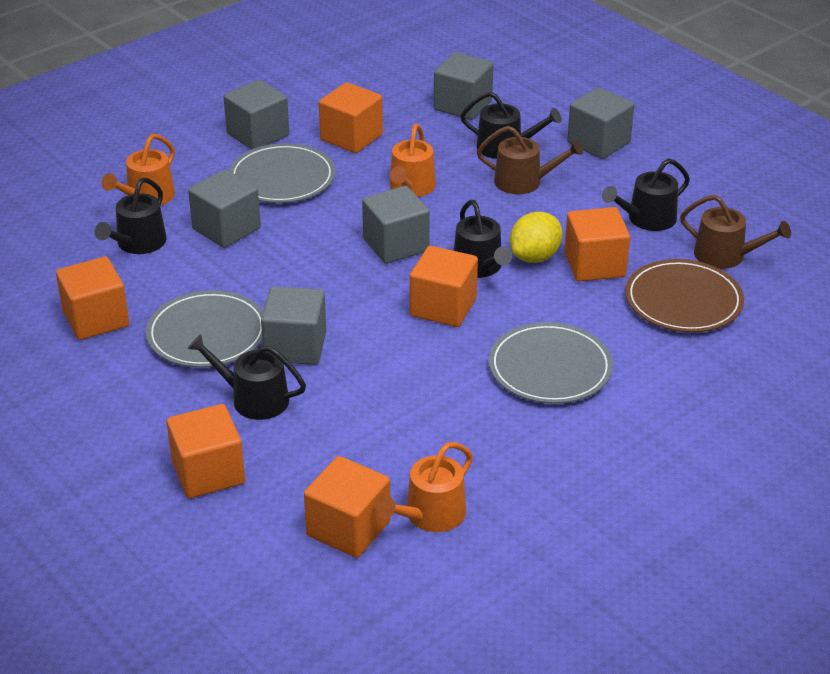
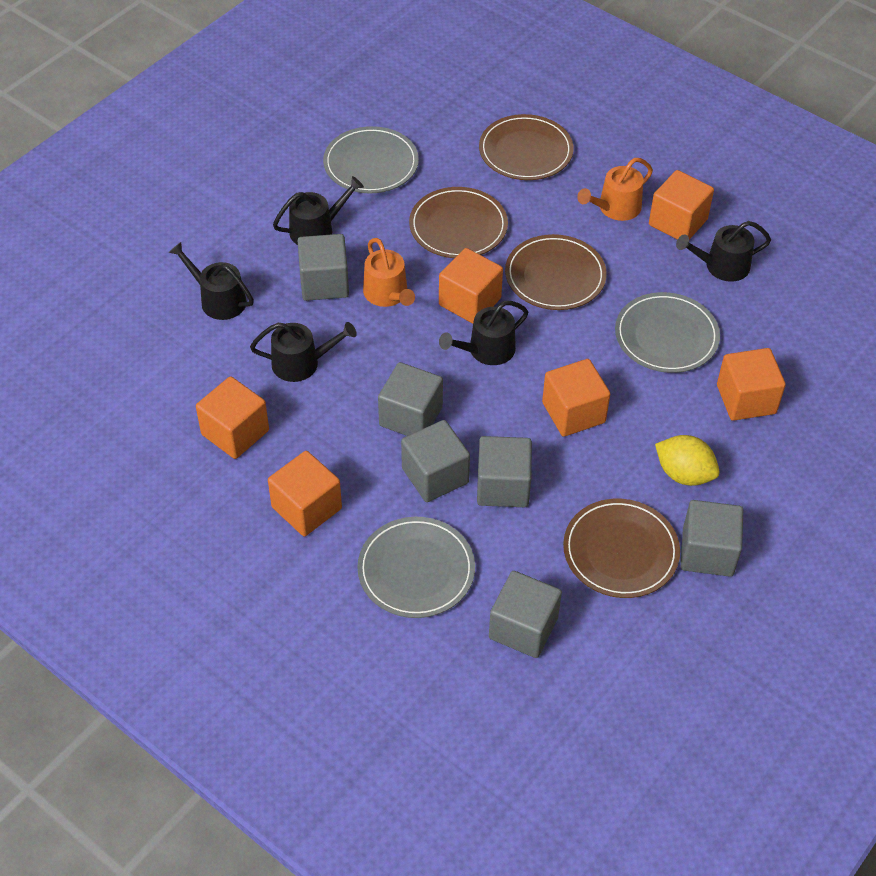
brown plate: 1 -> 4
brown watering can: 2 -> 0
orange watering can: 3 -> 2

